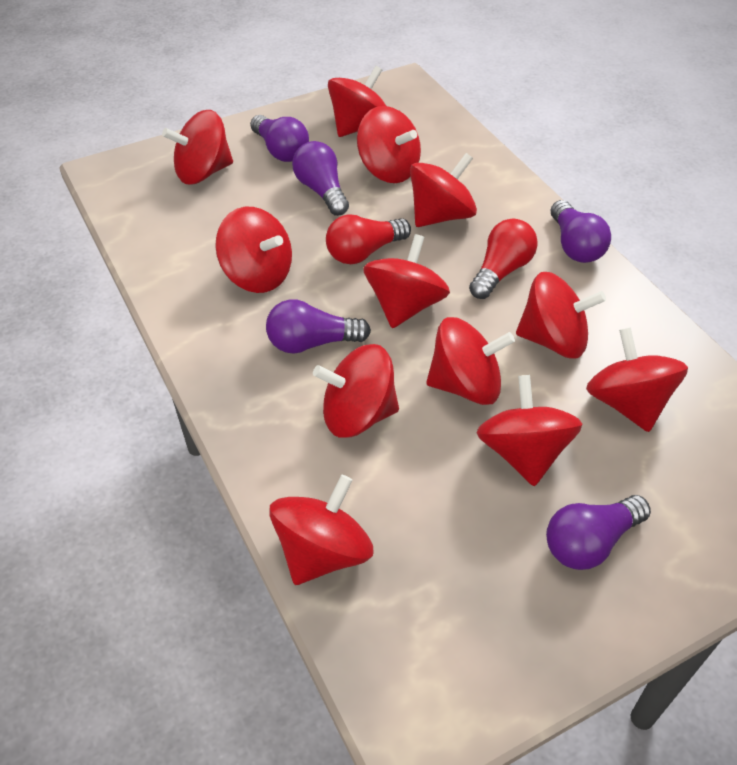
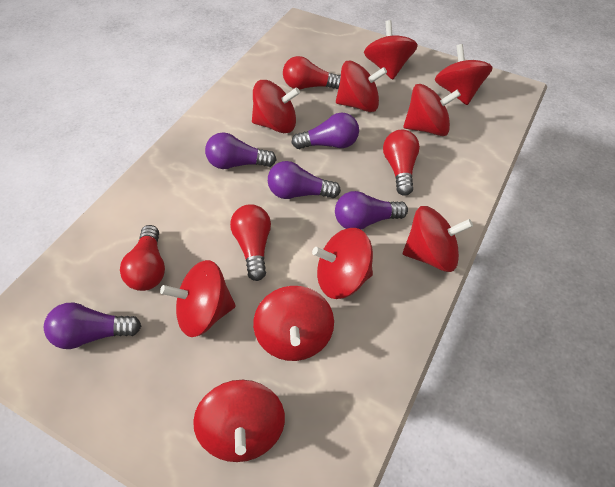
red light bulb: 2 -> 4
red spinning top: 12 -> 10

